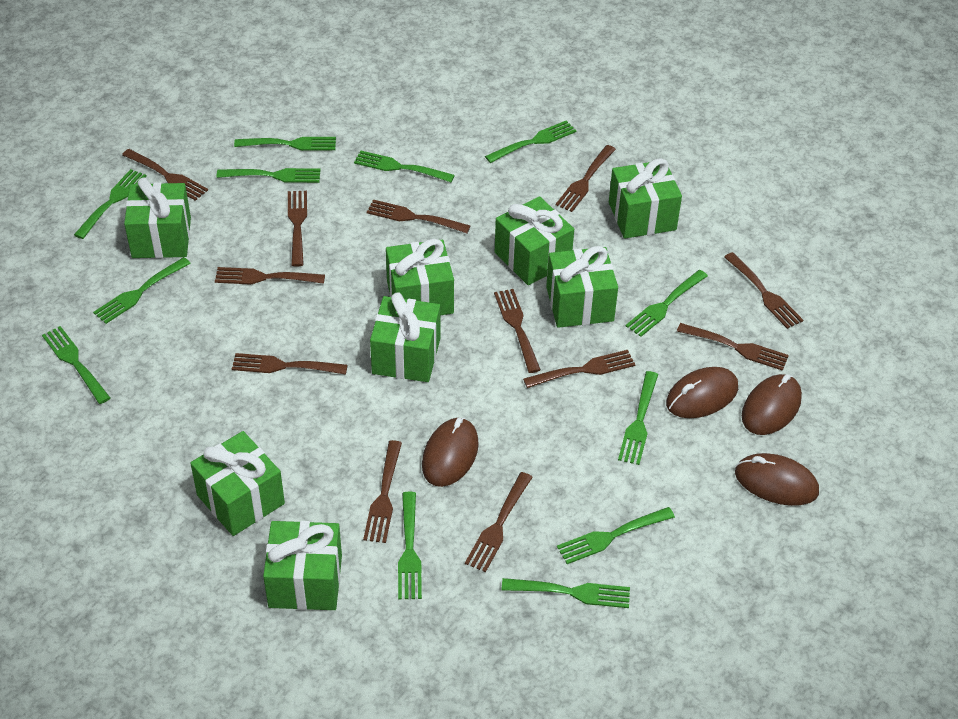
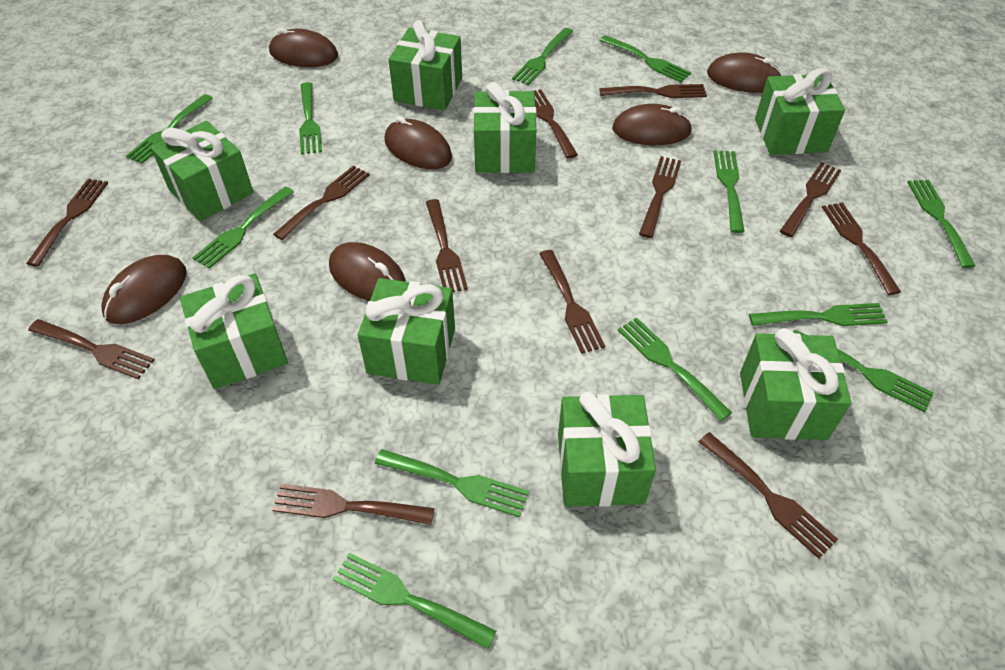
brown mouse: 4 -> 6

